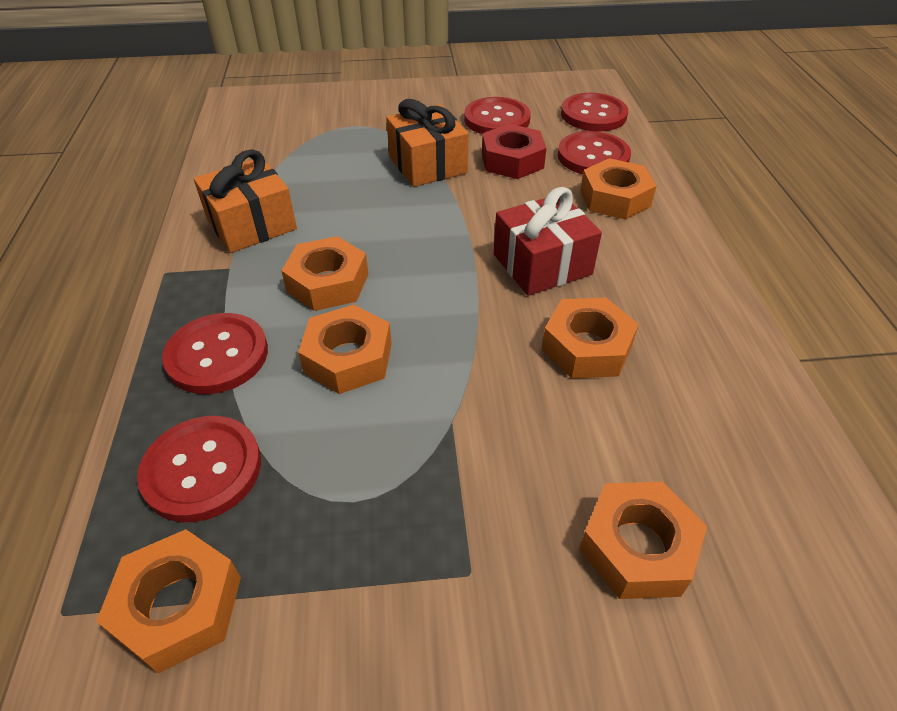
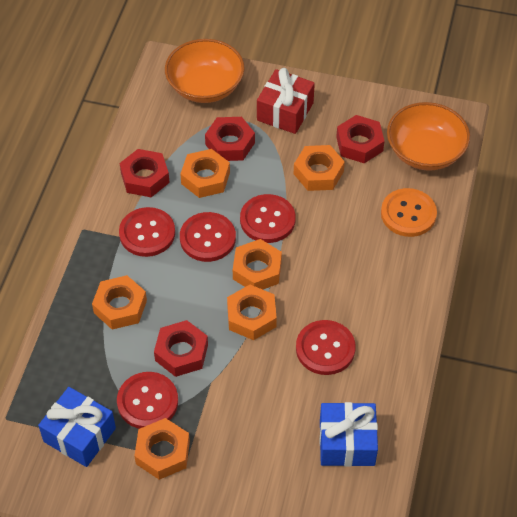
blue gift: 0 -> 2
orange bowl: 0 -> 2
orange button: 0 -> 1
orange gift: 2 -> 0
red nut: 1 -> 4

